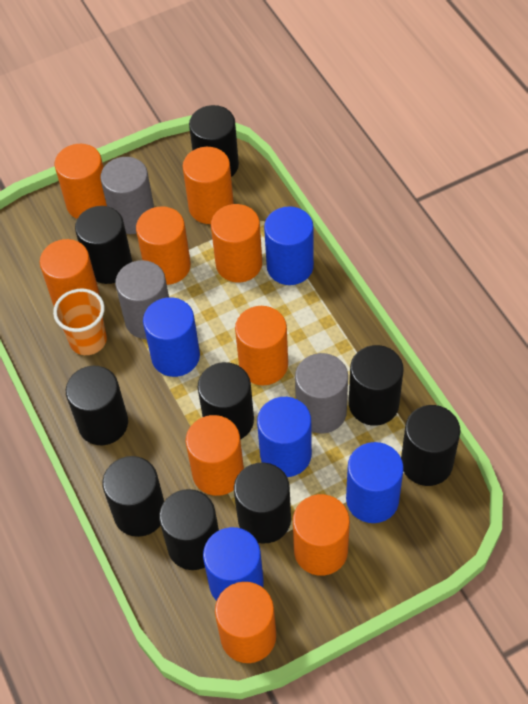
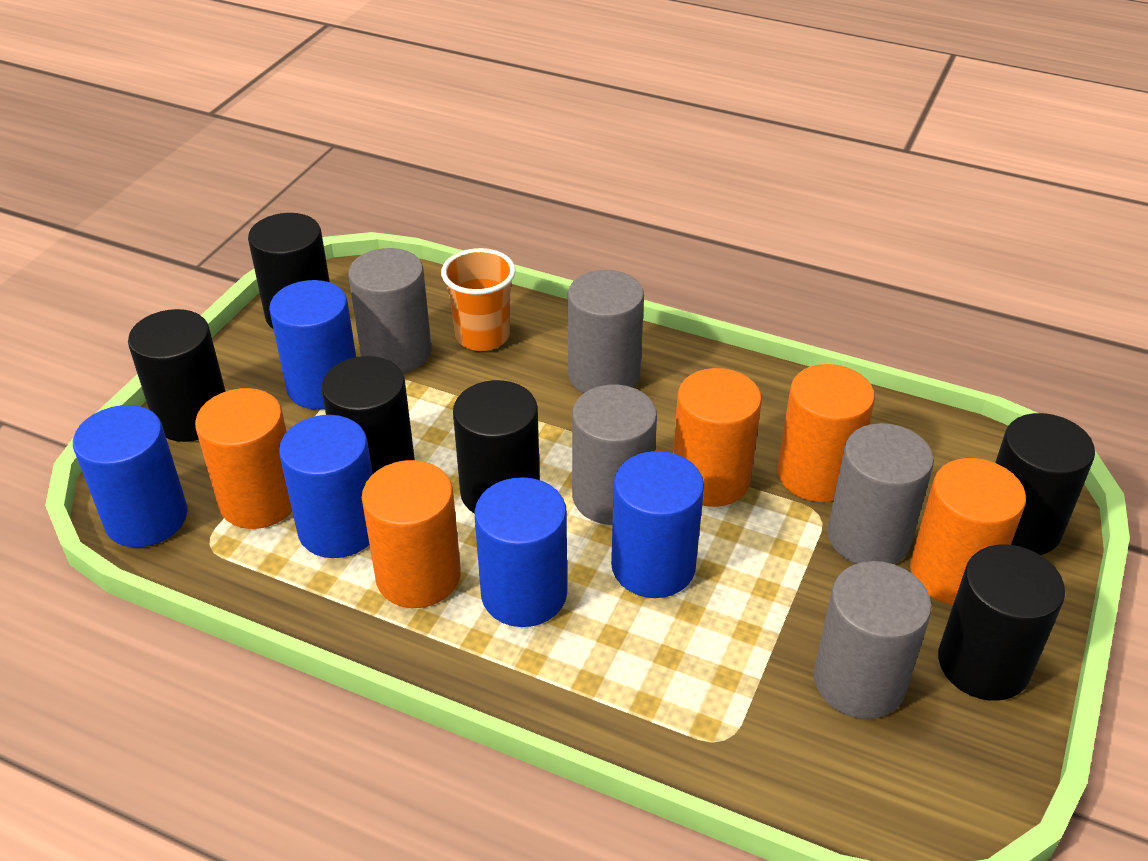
black cylinder: 9 -> 6
grey cylinder: 3 -> 5
orange cylinder: 9 -> 5

